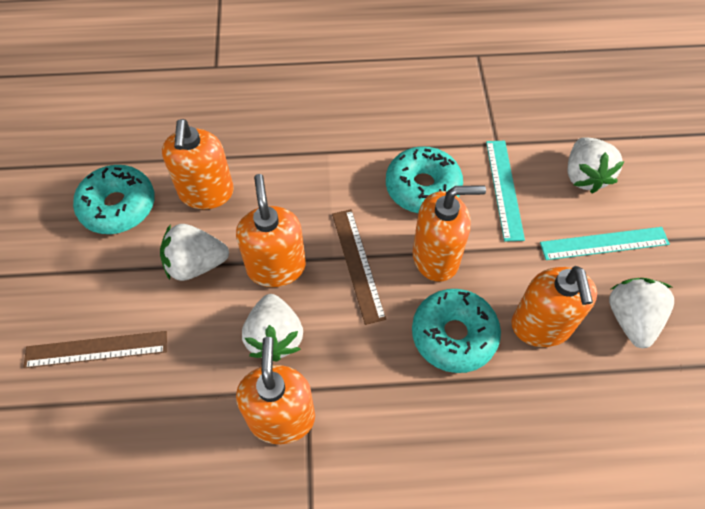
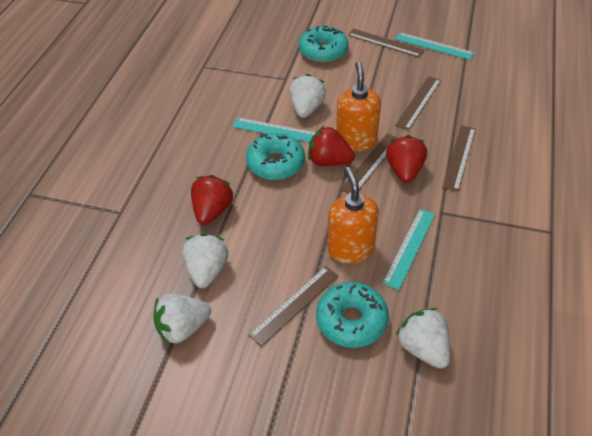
brown ruler: 2 -> 5
orange soap dispenser: 5 -> 2
red strawberry: 0 -> 3
turquoise ruler: 2 -> 3

